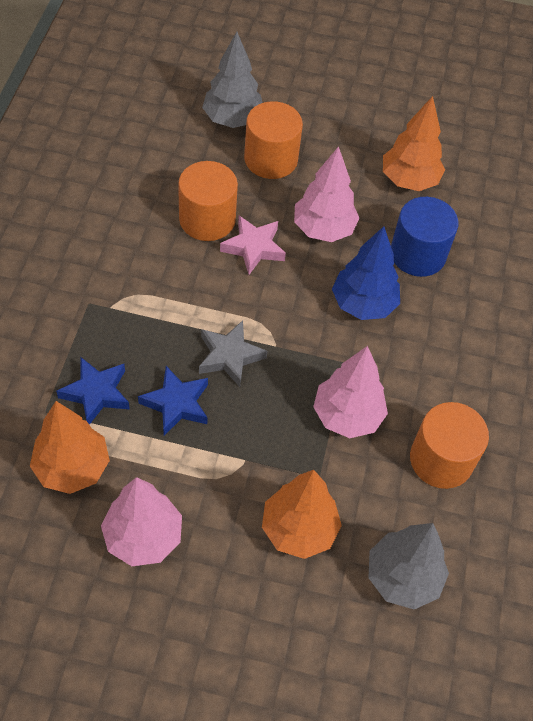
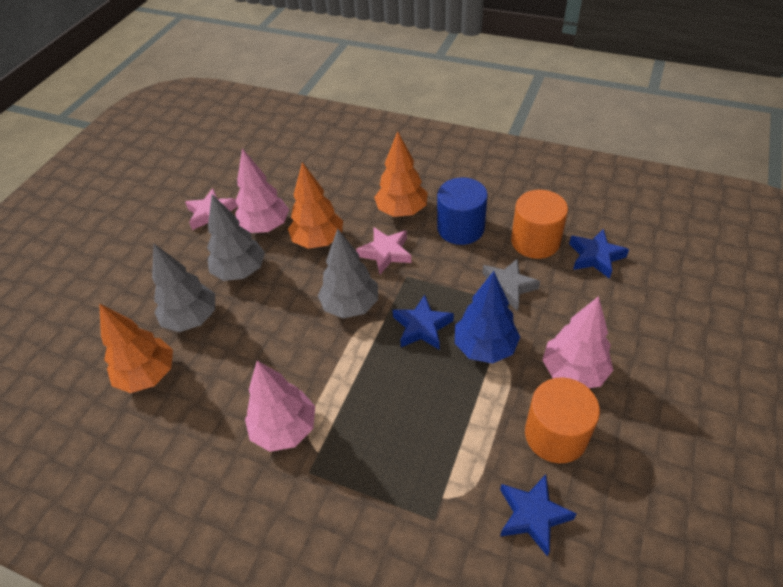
blue star: 2 -> 3
grey tree: 2 -> 3
orange cylinder: 3 -> 2
pink star: 1 -> 2

